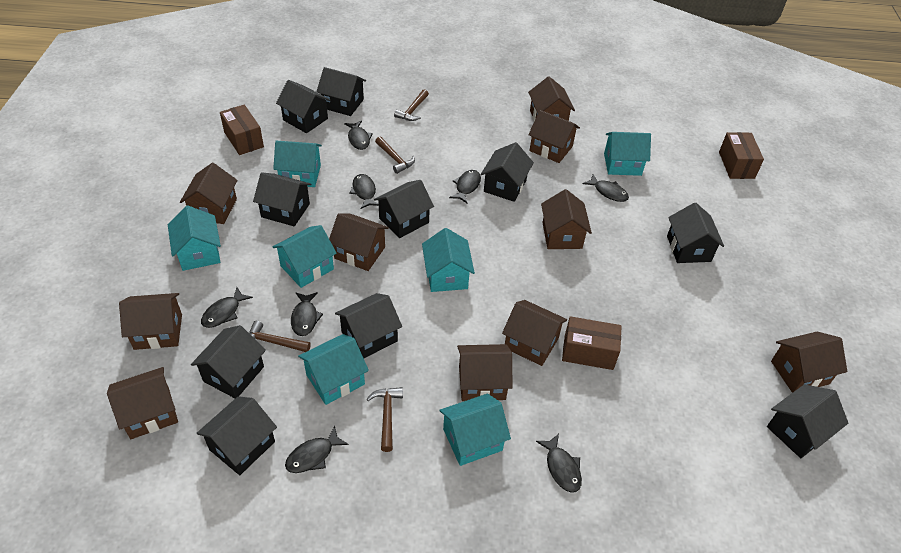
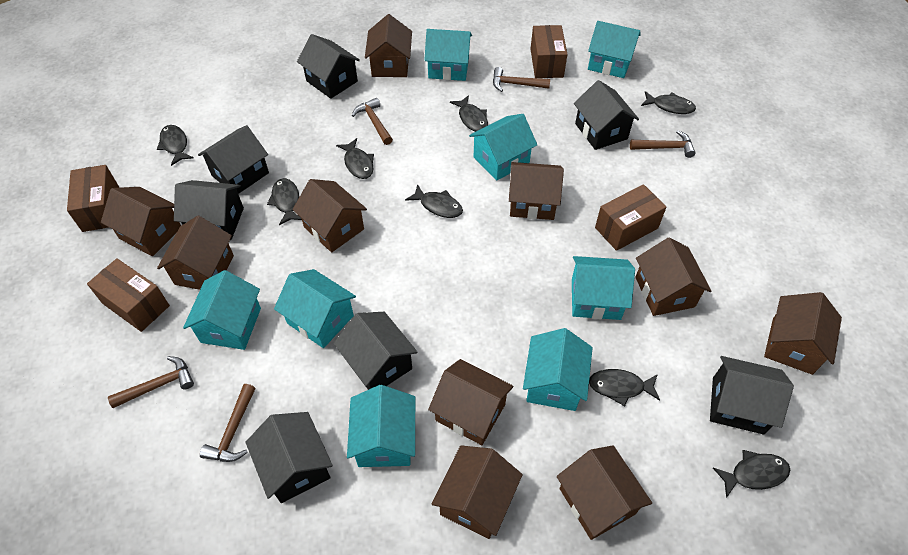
black house: 10 -> 7
brown box: 3 -> 4
brown hammer: 4 -> 5
turquoise house: 7 -> 8

